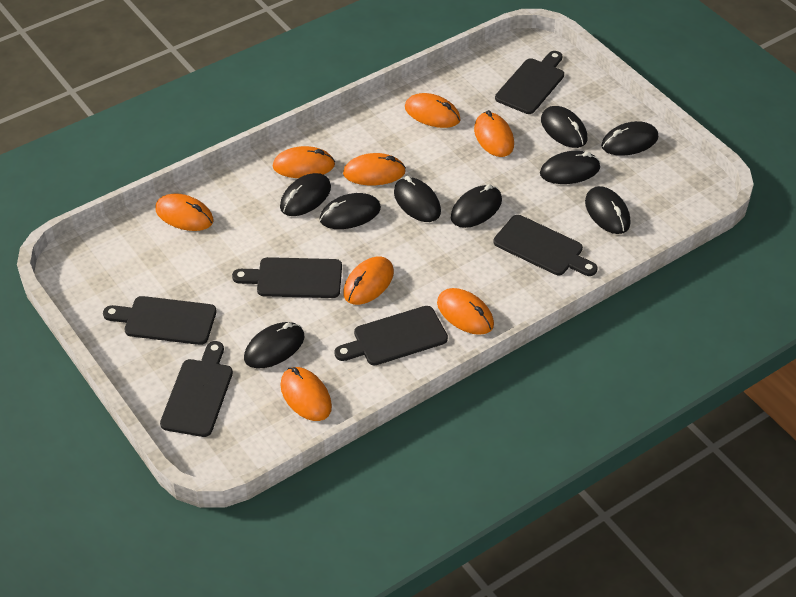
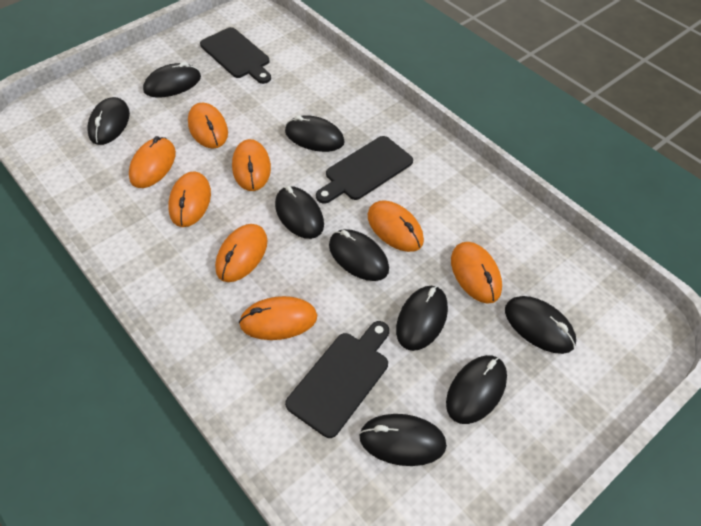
black cutting board: 6 -> 3

